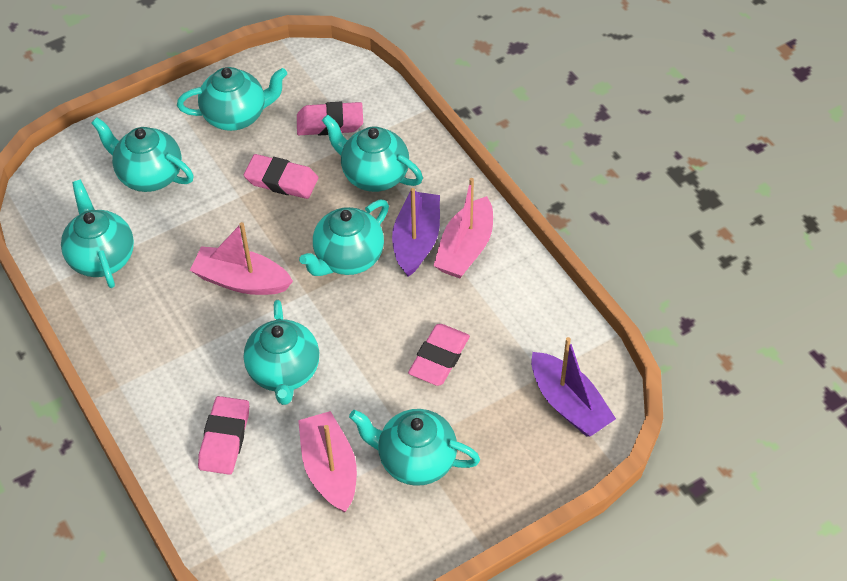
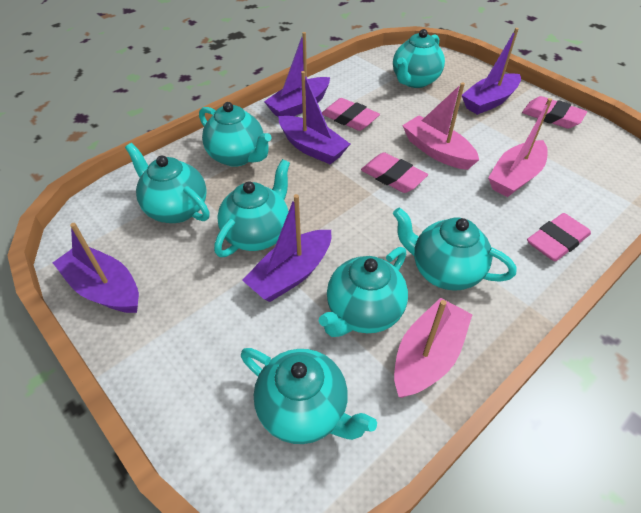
purple boat: 2 -> 5

